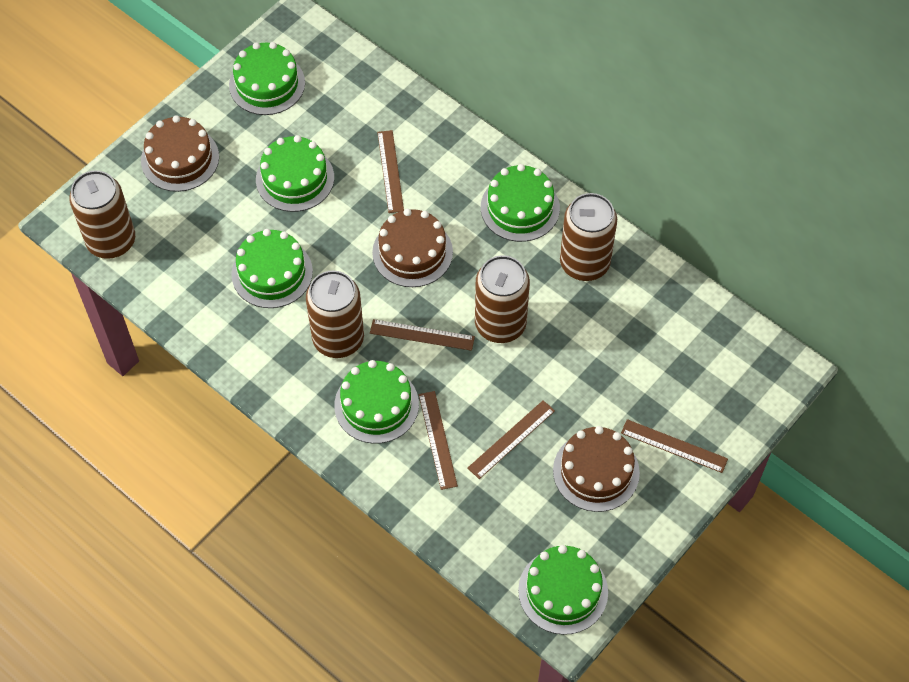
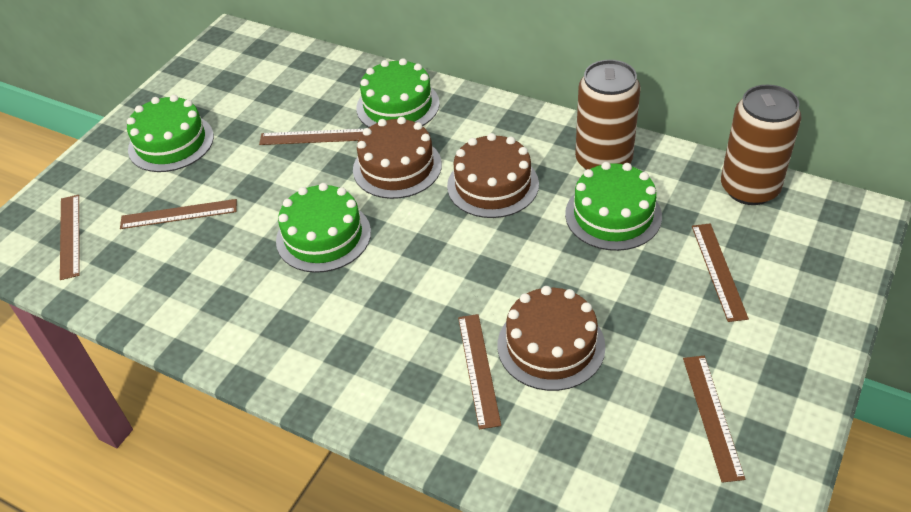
brown can: 4 -> 2
brown ruler: 5 -> 6
green cake: 6 -> 4

